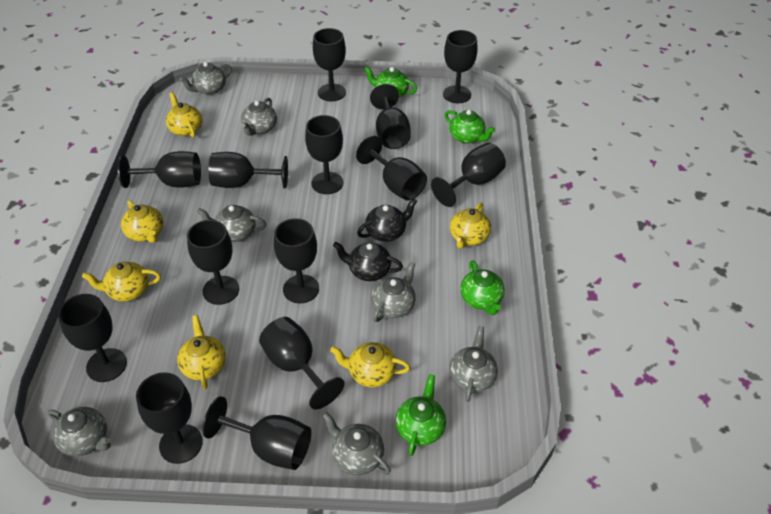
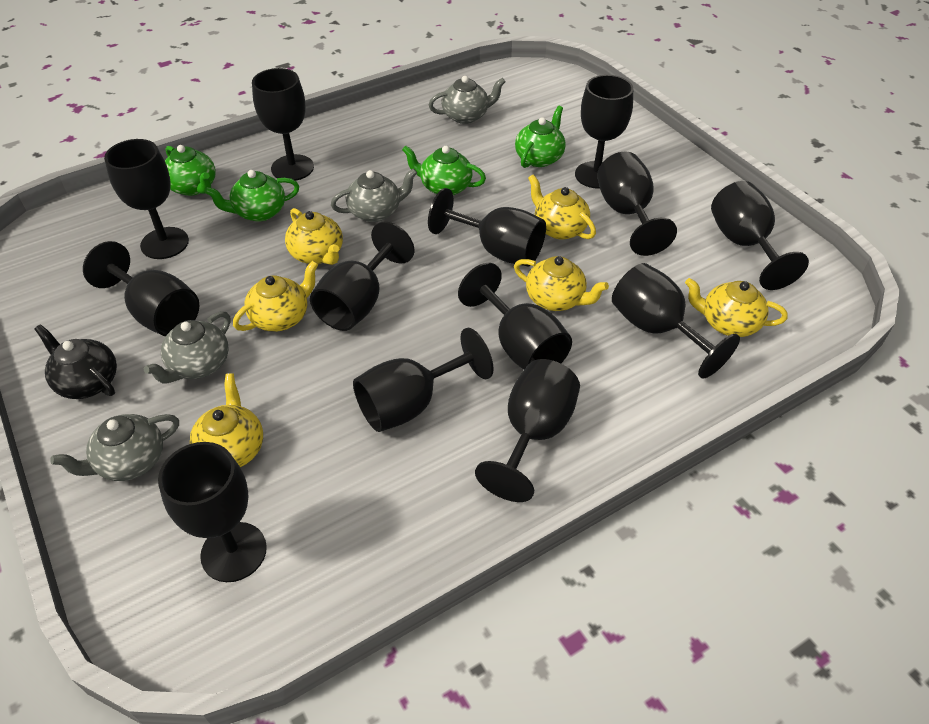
black goblet: 14 -> 13
black teapot: 2 -> 1
grey teapot: 7 -> 4

